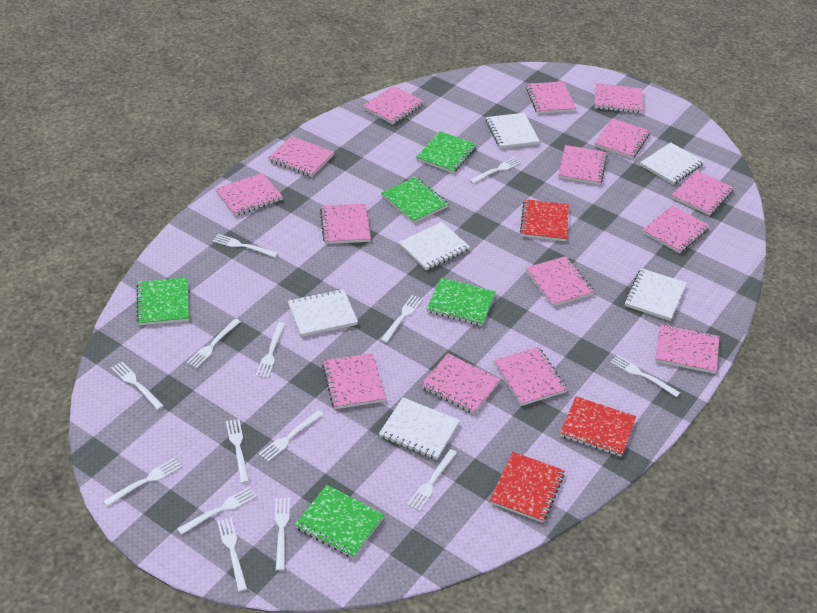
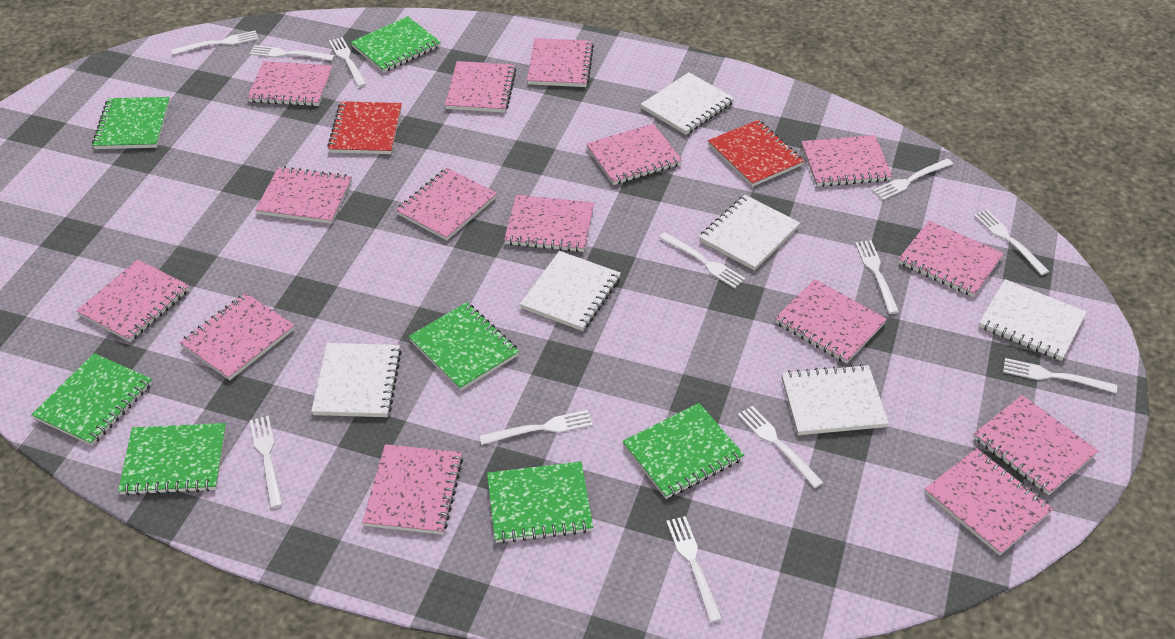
green notebook: 5 -> 7
red notebook: 3 -> 2
white fork: 14 -> 12

